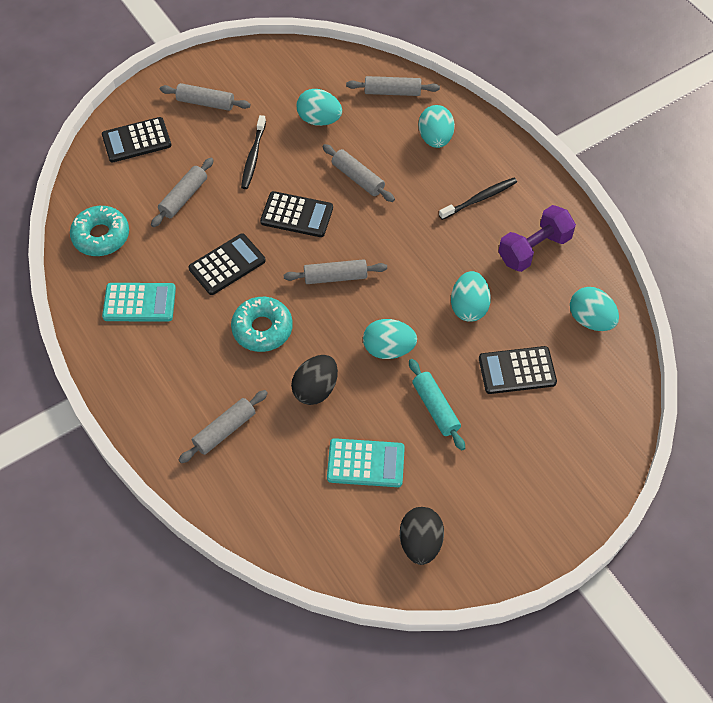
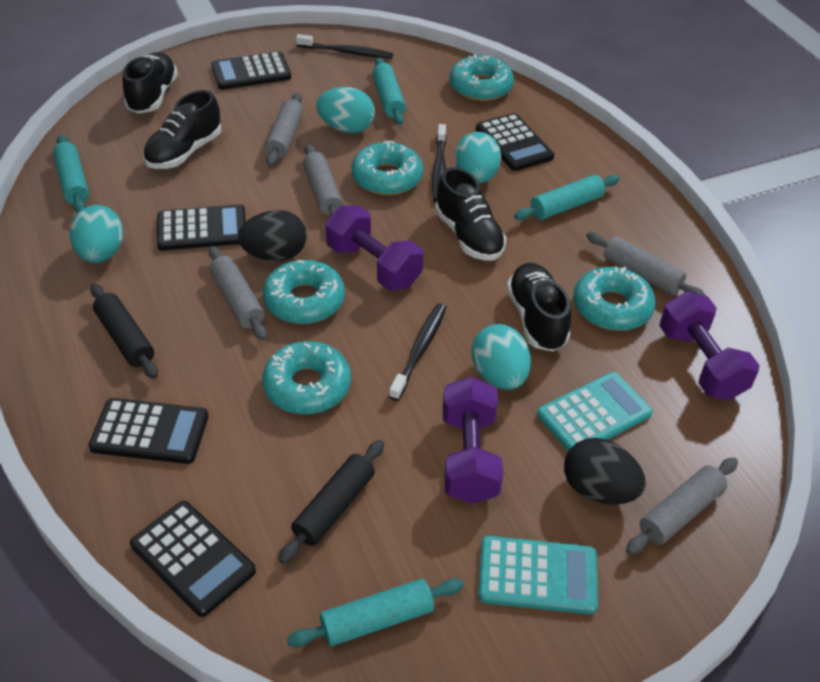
black calculator: 4 -> 5
black rolling pin: 0 -> 2
black shoe: 0 -> 4
black toothbrush: 2 -> 3
grey rolling pin: 6 -> 5
purple dumbbell: 1 -> 3
turquoise donut: 2 -> 5
turquoise egg: 5 -> 4
turquoise rolling pin: 1 -> 4

